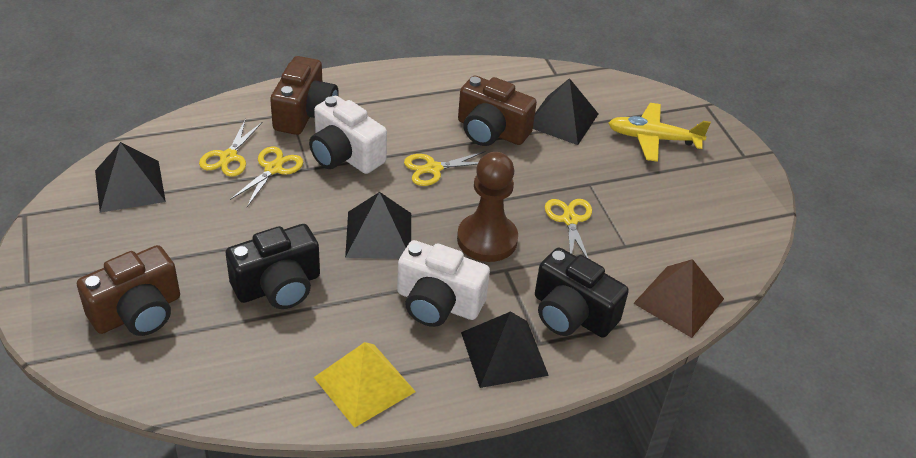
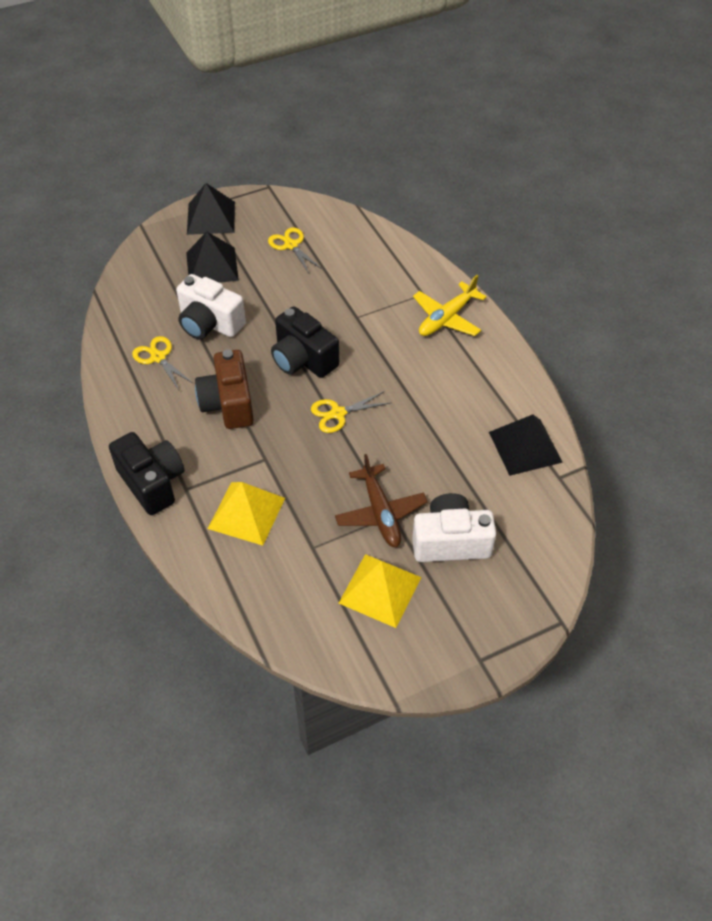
black pyramid: 4 -> 3
brown camera: 3 -> 1
brown pawn: 1 -> 0
brown plane: 0 -> 1
brown pyramid: 1 -> 0
yellow pyramid: 1 -> 2
yellow scissors: 4 -> 3

